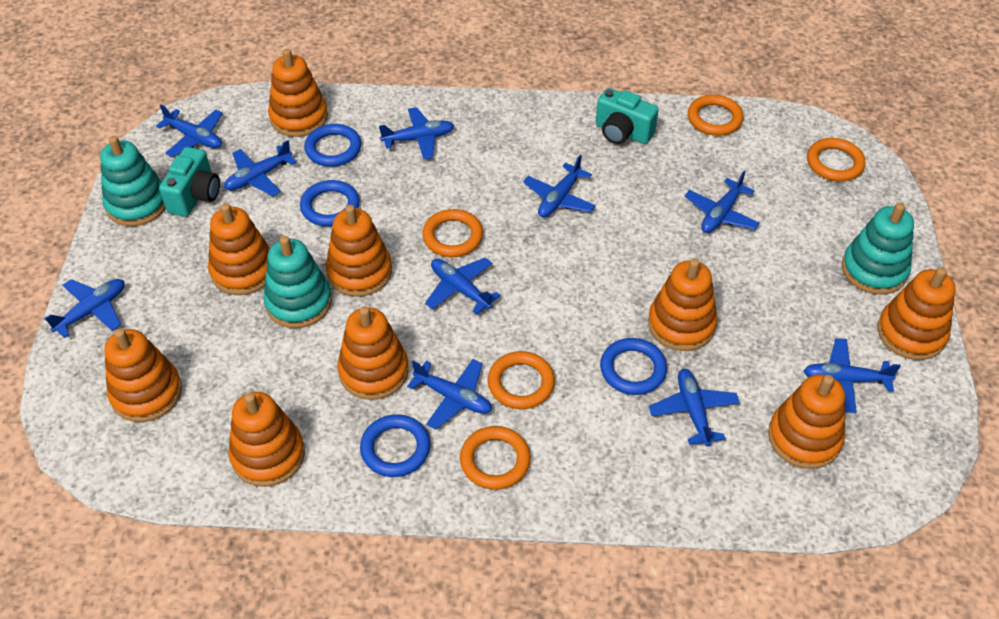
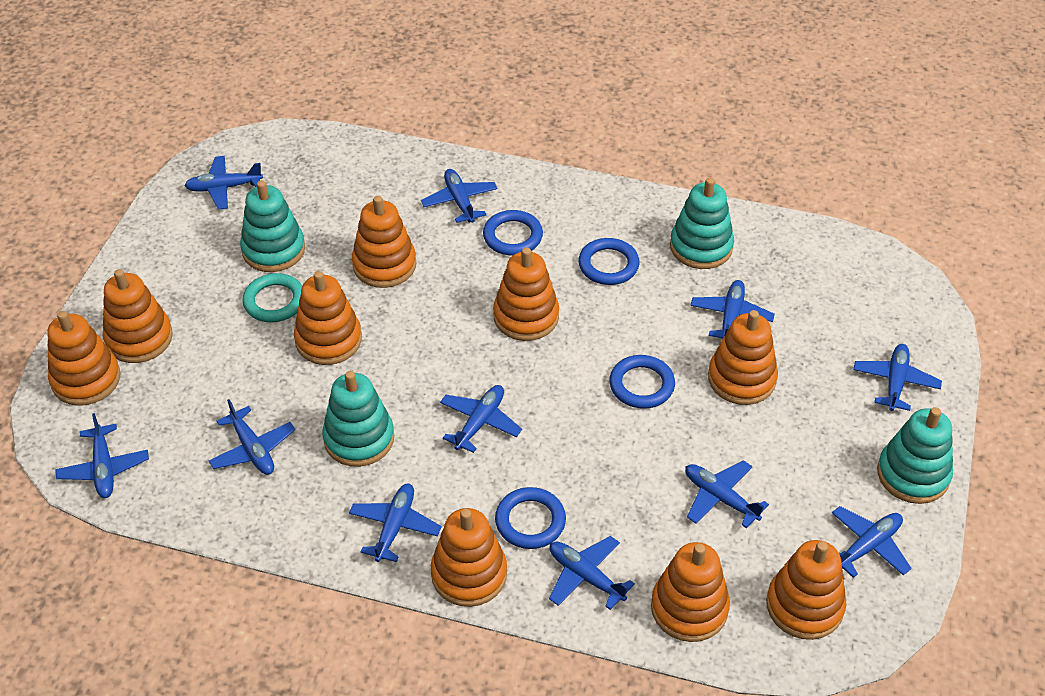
blue plane: 10 -> 11
orange ring: 5 -> 0
turquoise camera: 2 -> 0
turquoise ring: 0 -> 1
turquoise stacking toy: 3 -> 4

